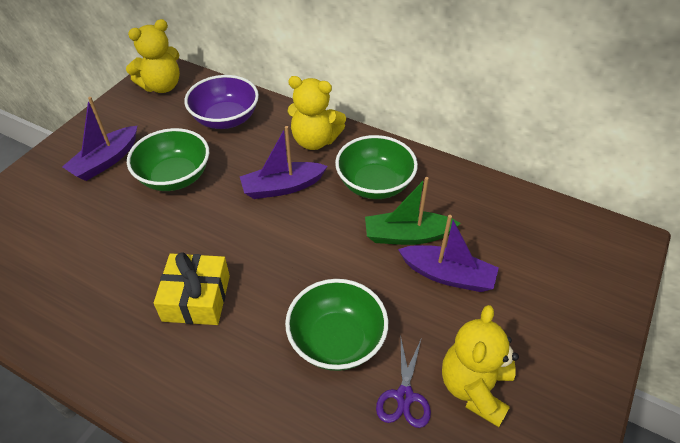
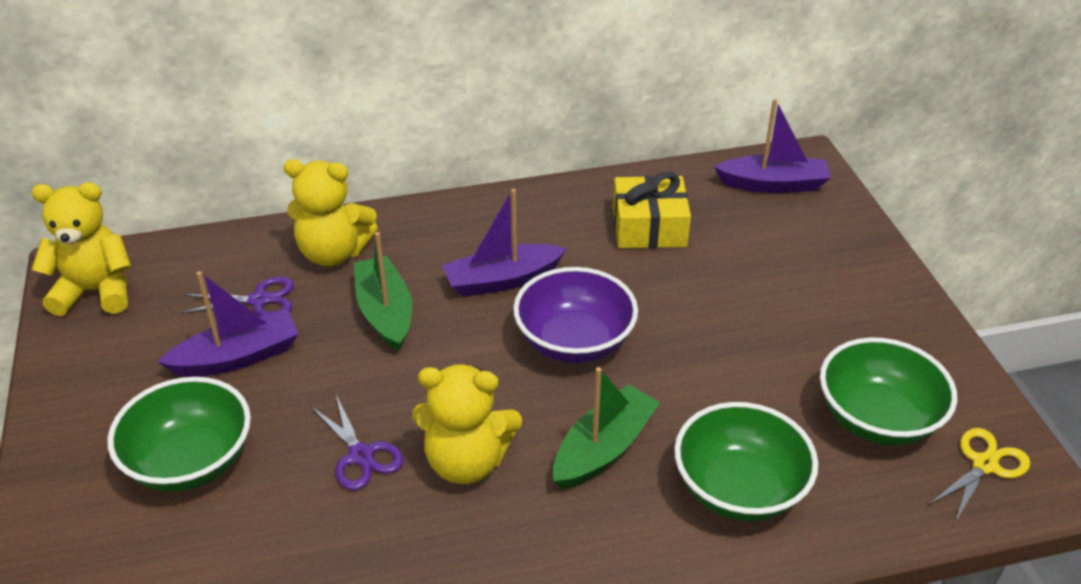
green boat: 1 -> 2
purple scissors: 1 -> 2
yellow scissors: 0 -> 1

